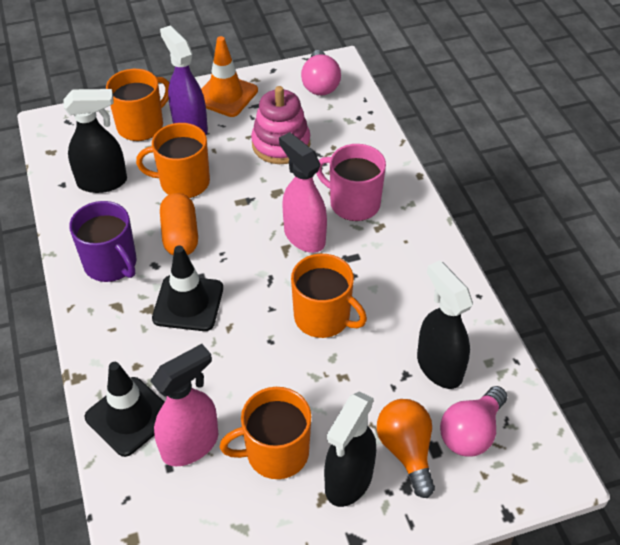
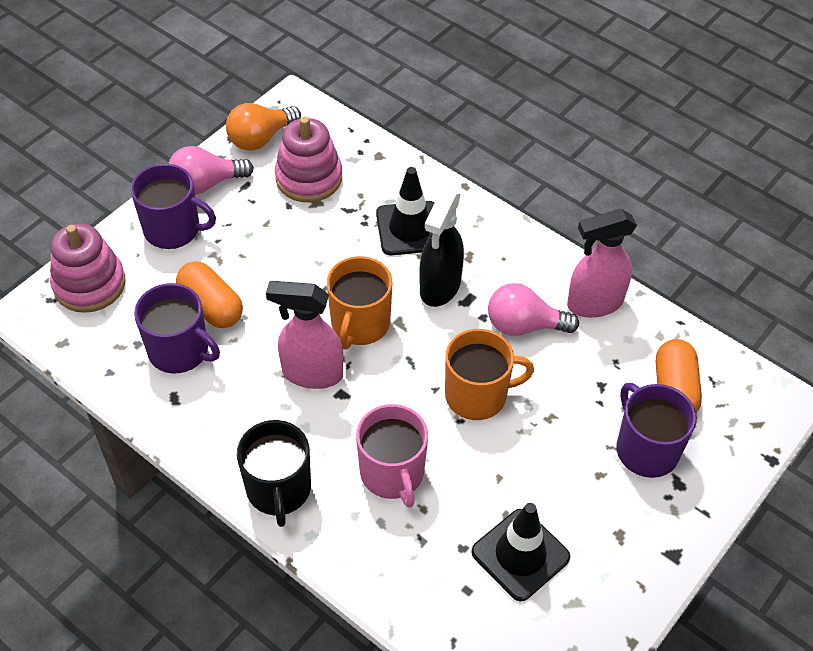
black mug: 0 -> 1
black spray bottle: 3 -> 1
orange capsule: 1 -> 2
orange mug: 4 -> 2
orange traffic cone: 1 -> 0
pink stacking toy: 1 -> 2
purple mug: 1 -> 3
purple spray bottle: 1 -> 0

